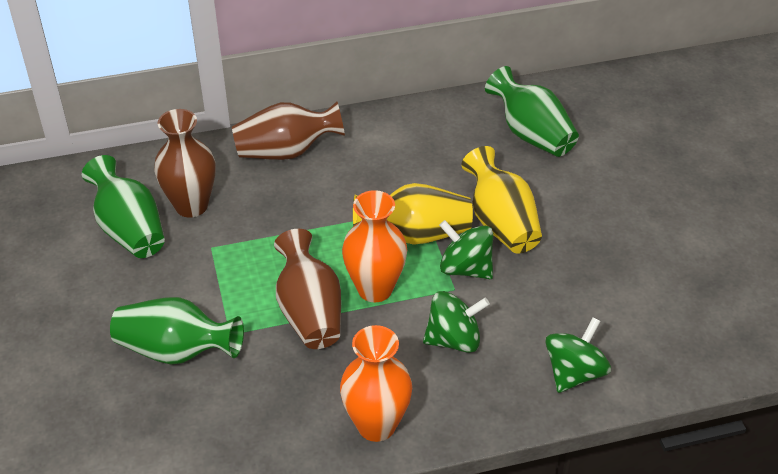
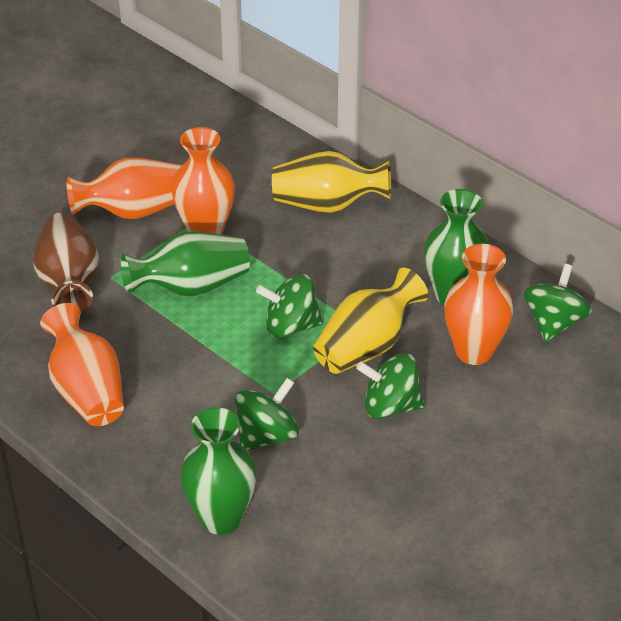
brown vase: 3 -> 1
green spinning top: 3 -> 4
orange vase: 2 -> 4

